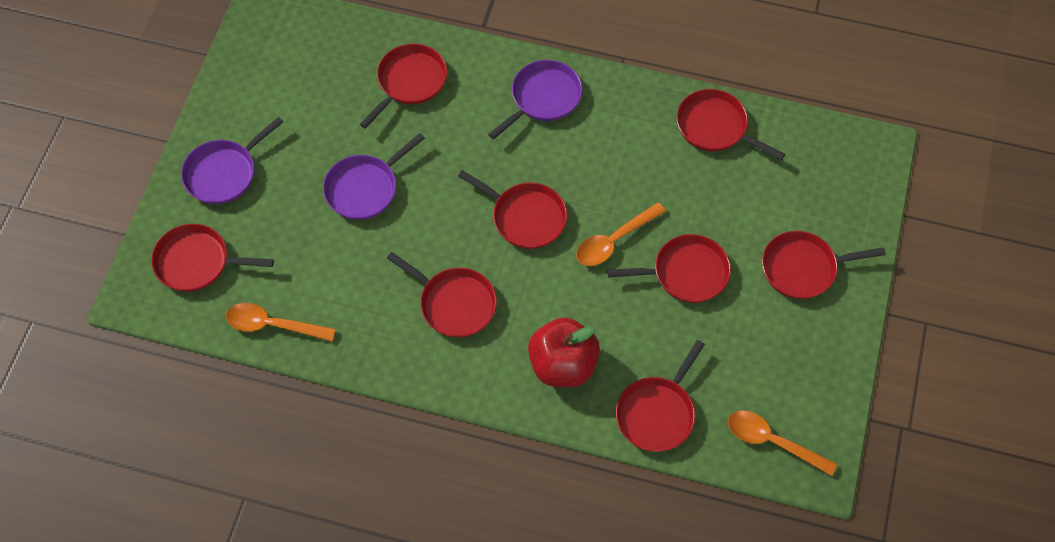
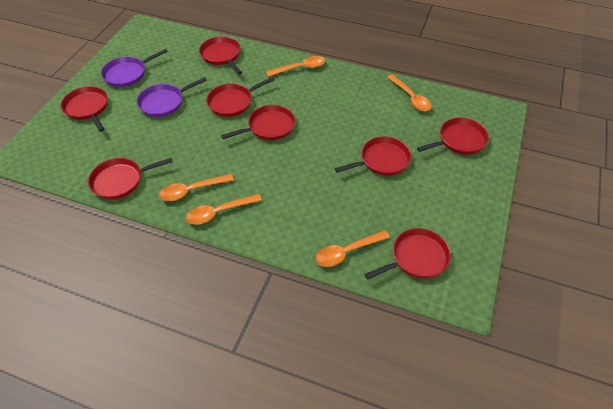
orange spoon: 3 -> 5
purple pan: 3 -> 2
red apple: 1 -> 0

